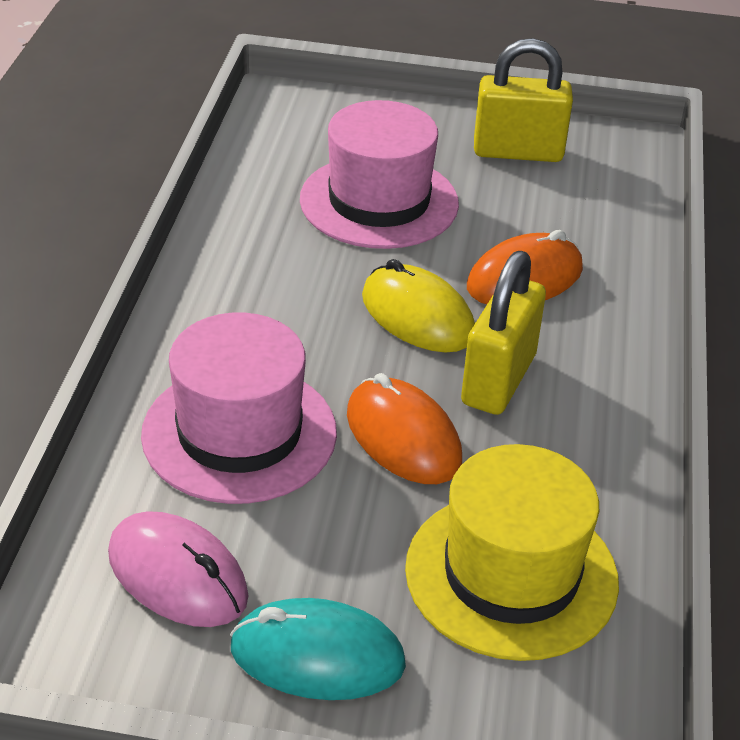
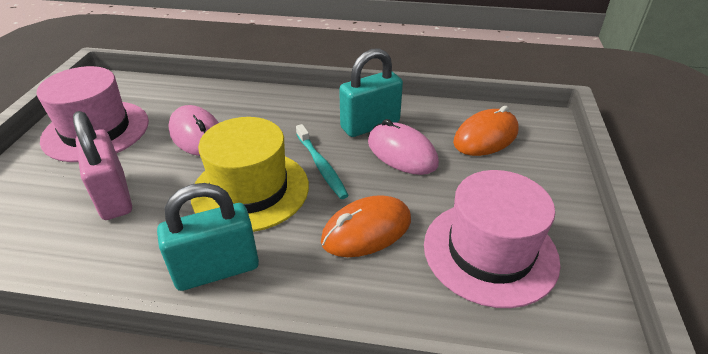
pink mouse: 1 -> 2
pink padlock: 0 -> 1
turquoise mouse: 1 -> 0
turquoise padlock: 0 -> 2
turquoise toothbrush: 0 -> 1
yellow mouse: 1 -> 0
yellow padlock: 2 -> 0

